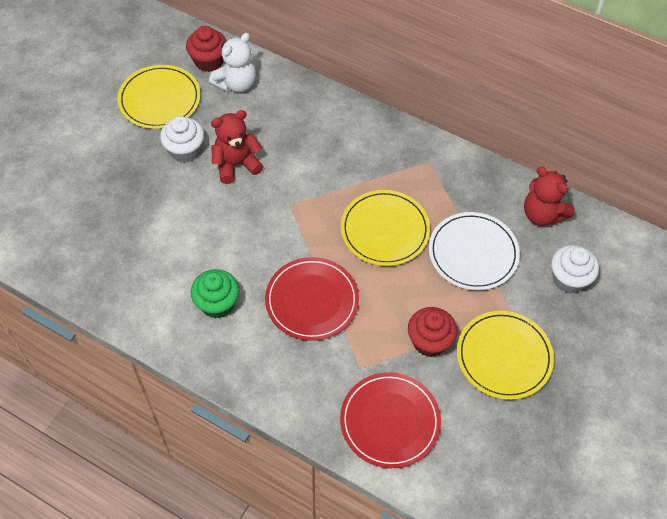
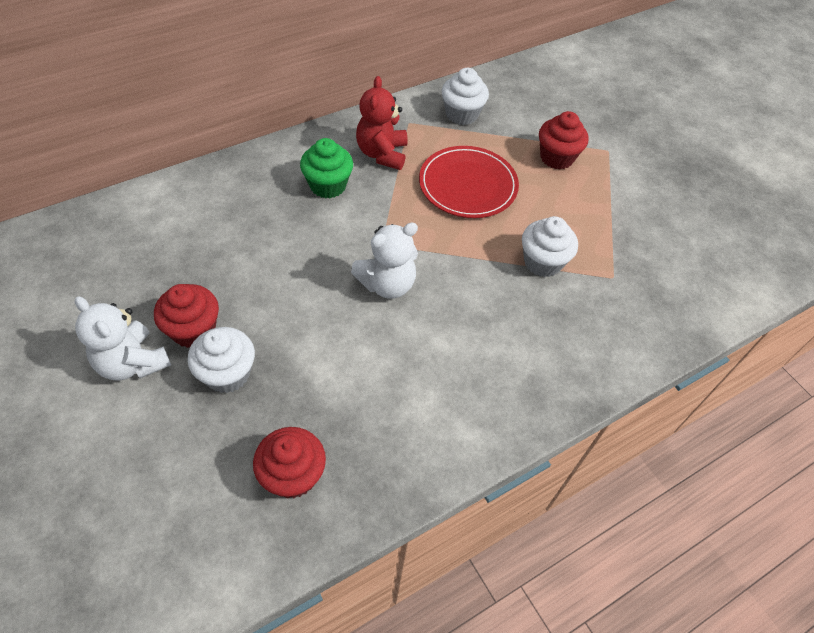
red cupcake: 2 -> 3
red plate: 2 -> 1
red teddy bear: 2 -> 1
white cupcake: 2 -> 3
white plate: 1 -> 0
white teddy bear: 1 -> 2
yellow plate: 3 -> 0

